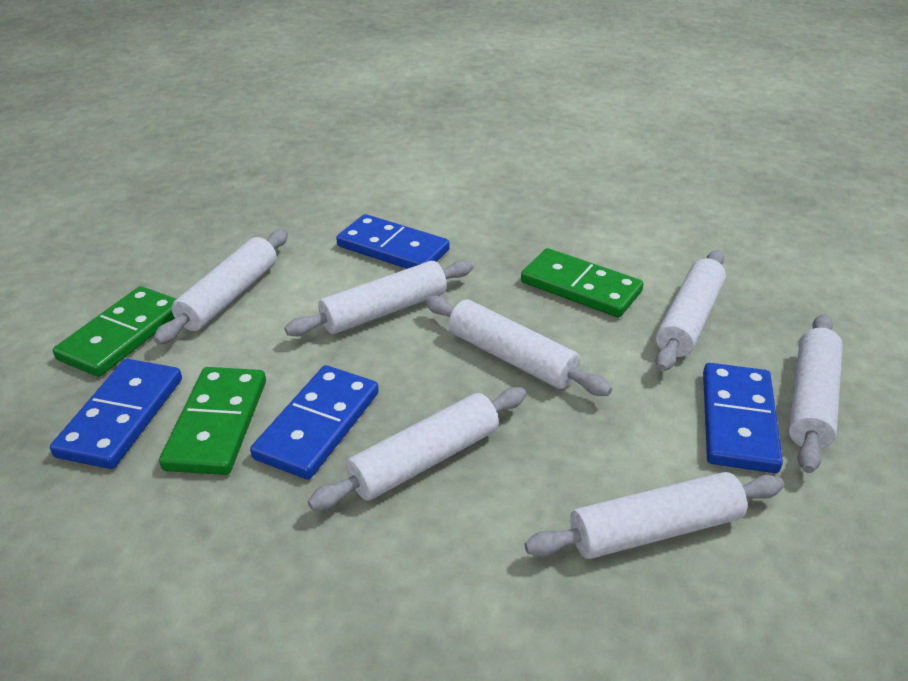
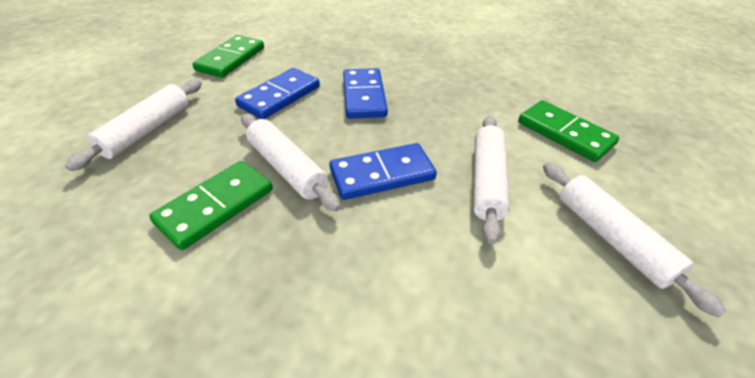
blue domino: 4 -> 3
white rolling pin: 7 -> 4

